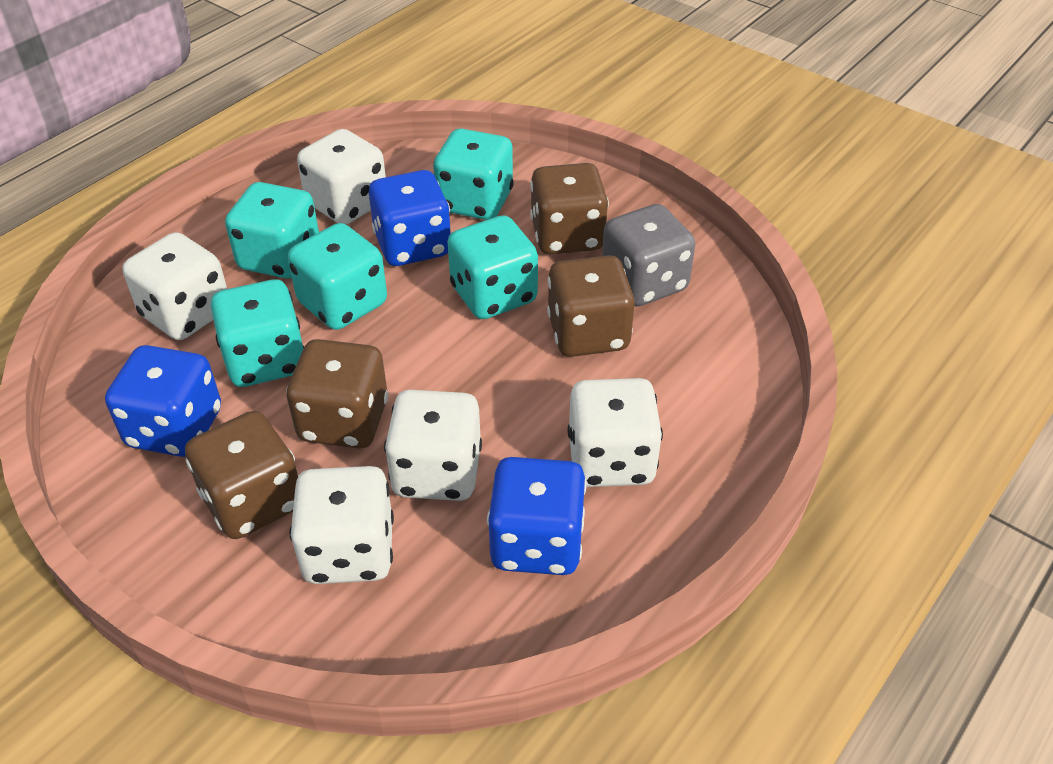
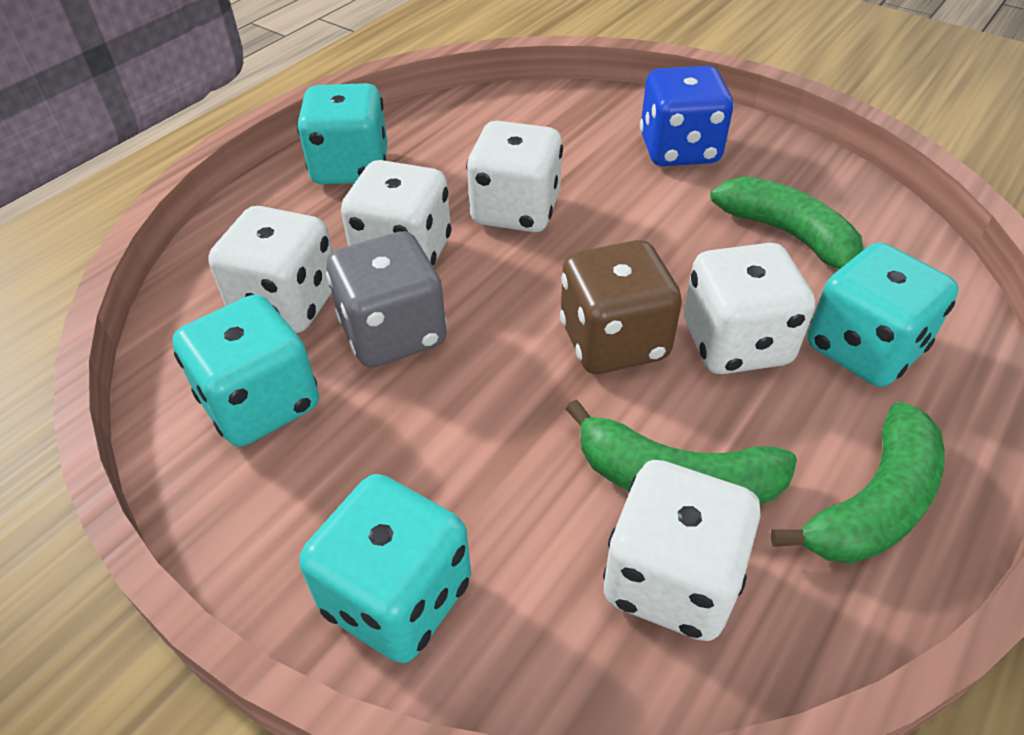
blue dice: 3 -> 1
brown dice: 4 -> 1
green banana: 0 -> 3
turquoise dice: 5 -> 4

